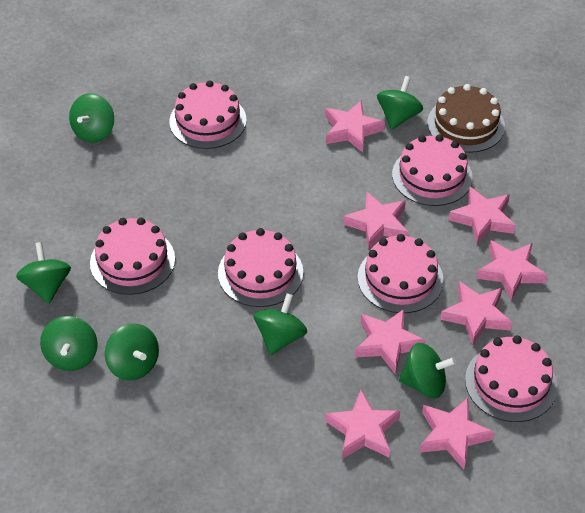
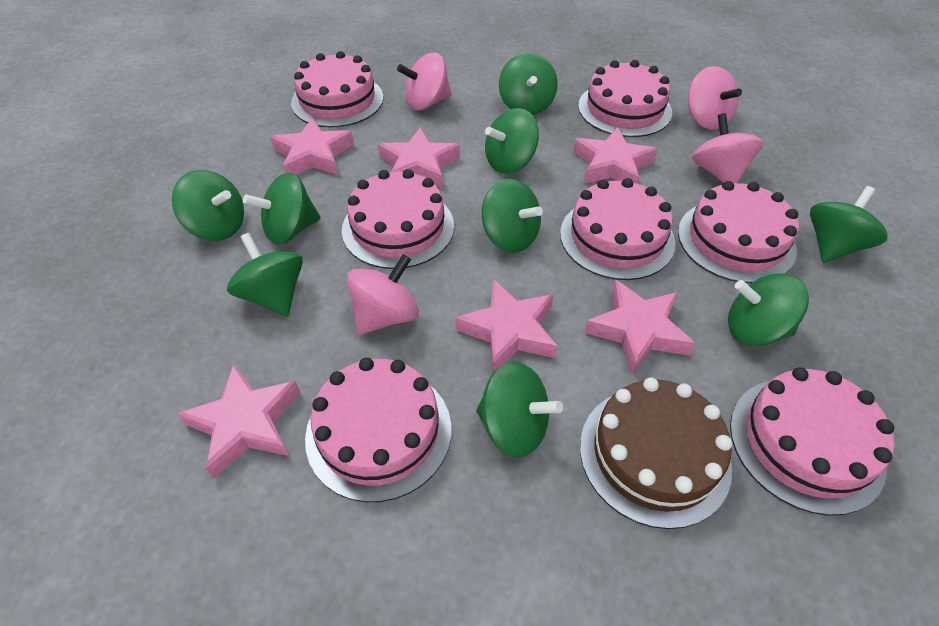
green spinning top: 7 -> 9
pink cake: 6 -> 7
pink spinning top: 0 -> 4
pink star: 8 -> 6

